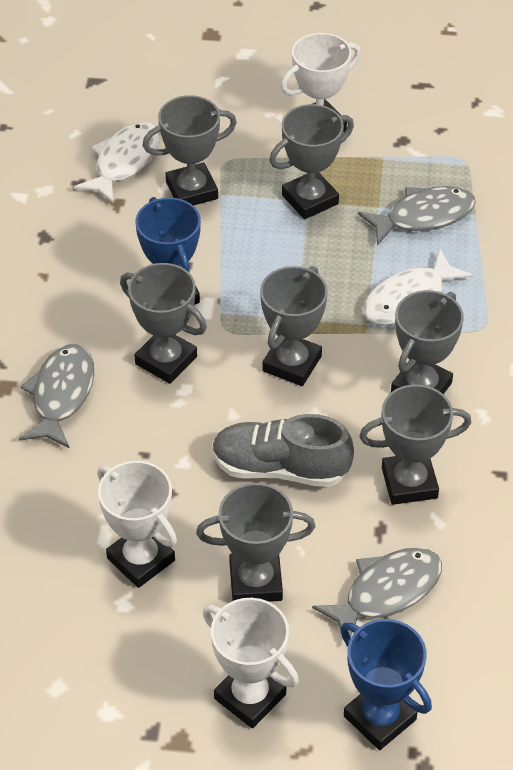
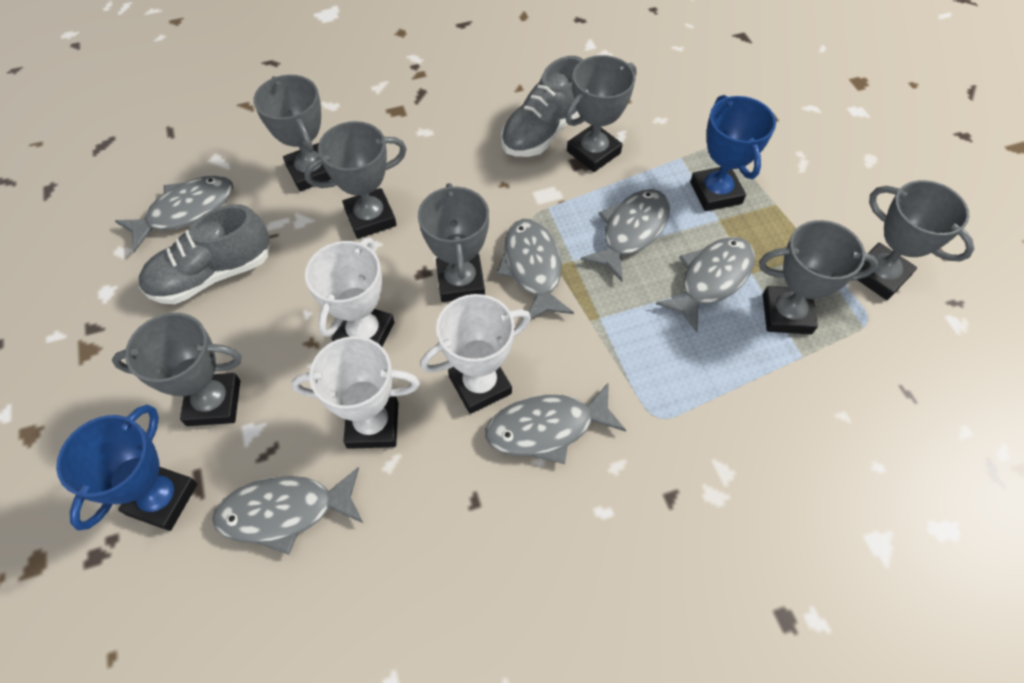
grey fish: 3 -> 6
grey shoe: 1 -> 2
white fish: 2 -> 0

